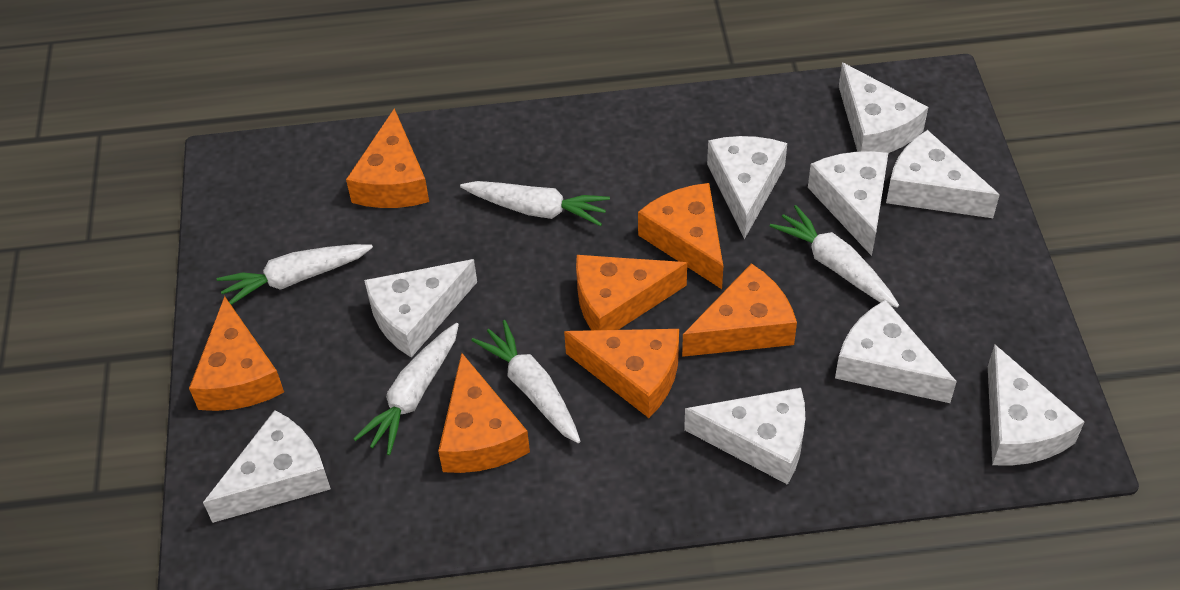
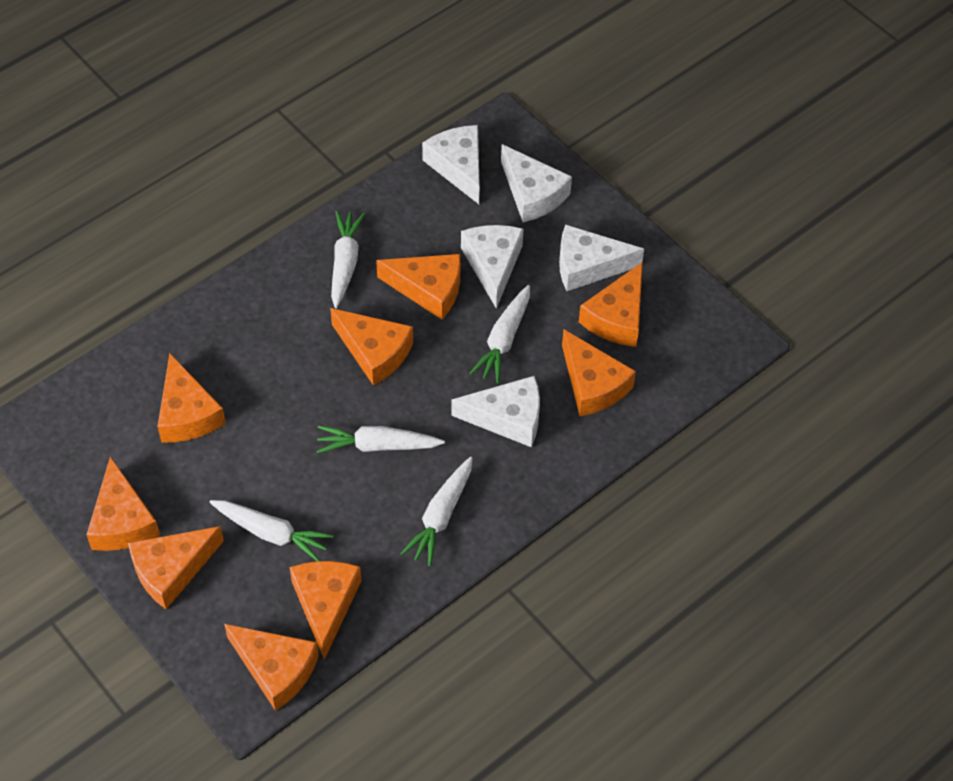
orange cheese: 7 -> 9
white cheese: 9 -> 5

